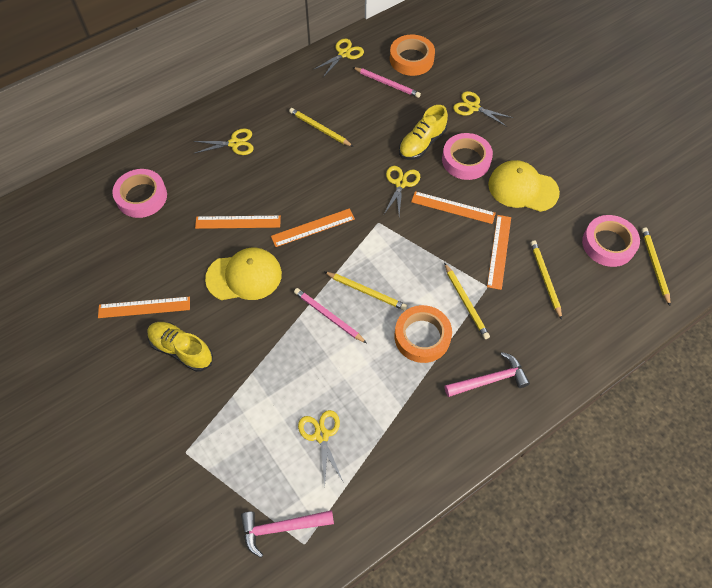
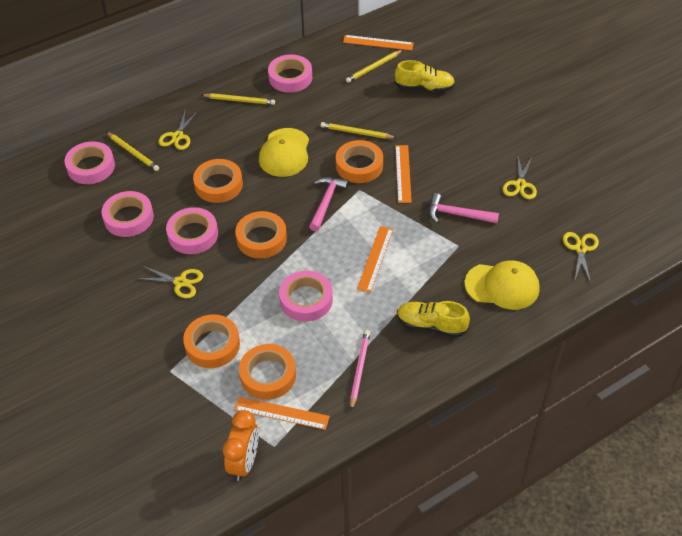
orange clock: 0 -> 1
orange ruler: 5 -> 4
orange tape: 2 -> 5
pink pencil: 2 -> 1
pink tape: 3 -> 5
yellow pencil: 5 -> 4
yellow scissors: 5 -> 4

